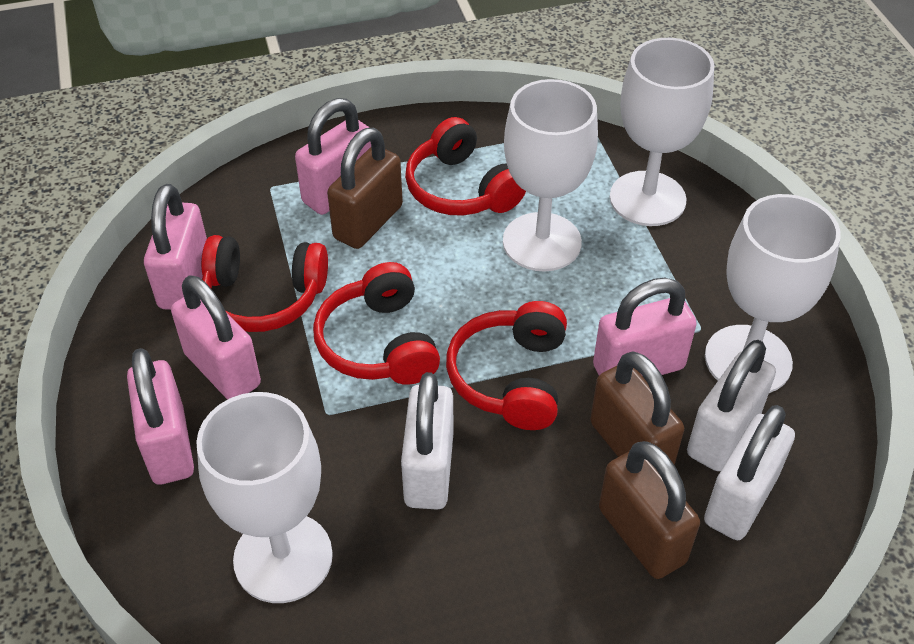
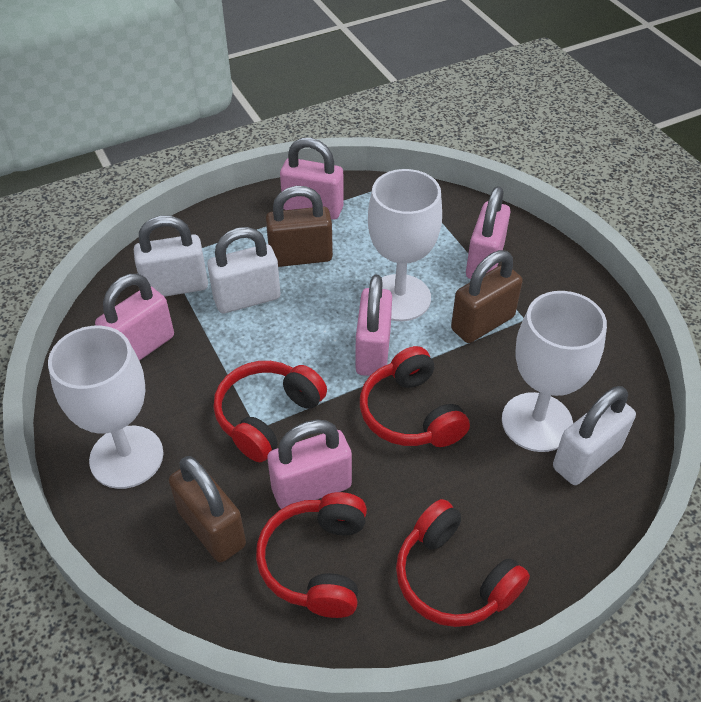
white goblet: 4 -> 3

